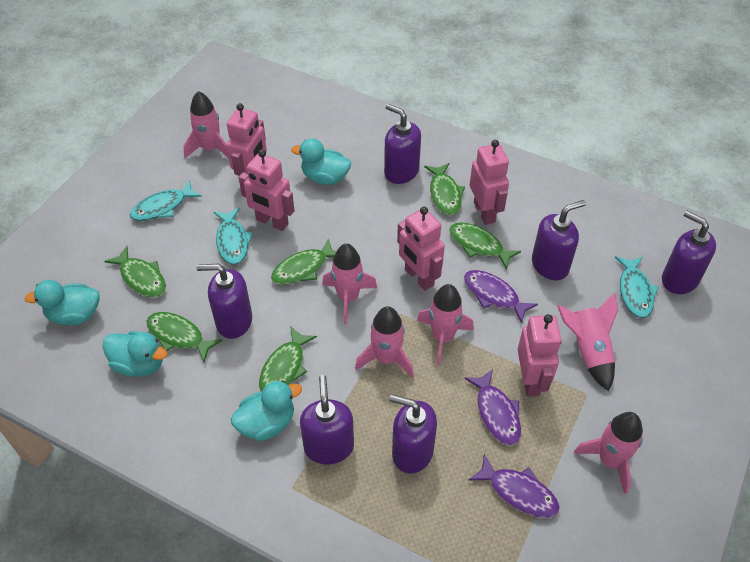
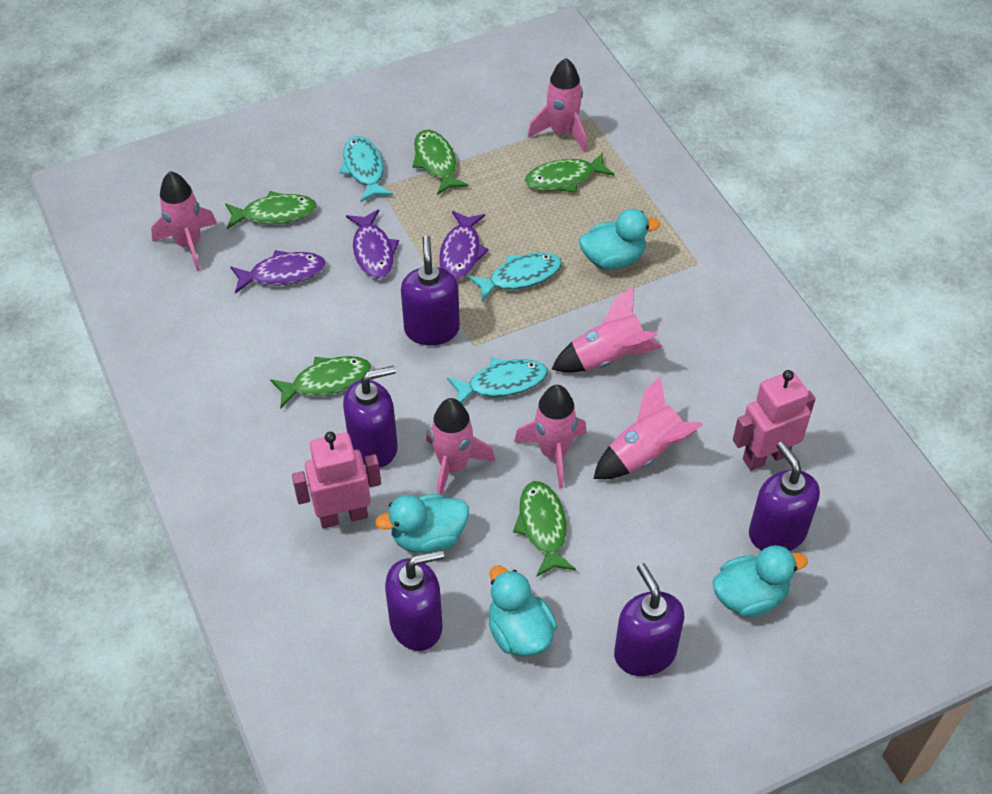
green fish: 6 -> 5
pink robot: 5 -> 2
purple soap dispenser: 6 -> 5

